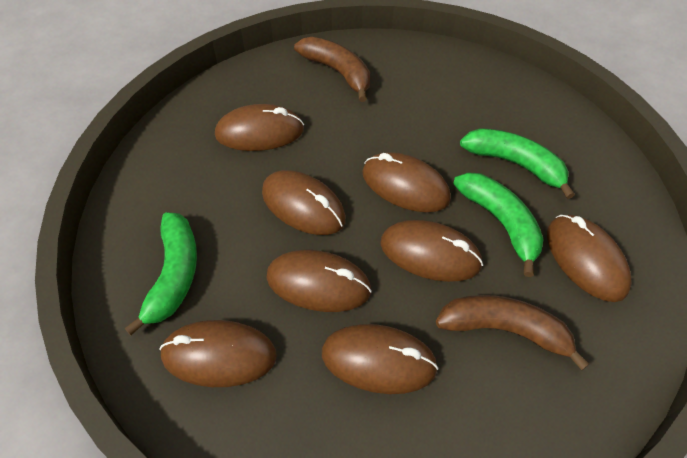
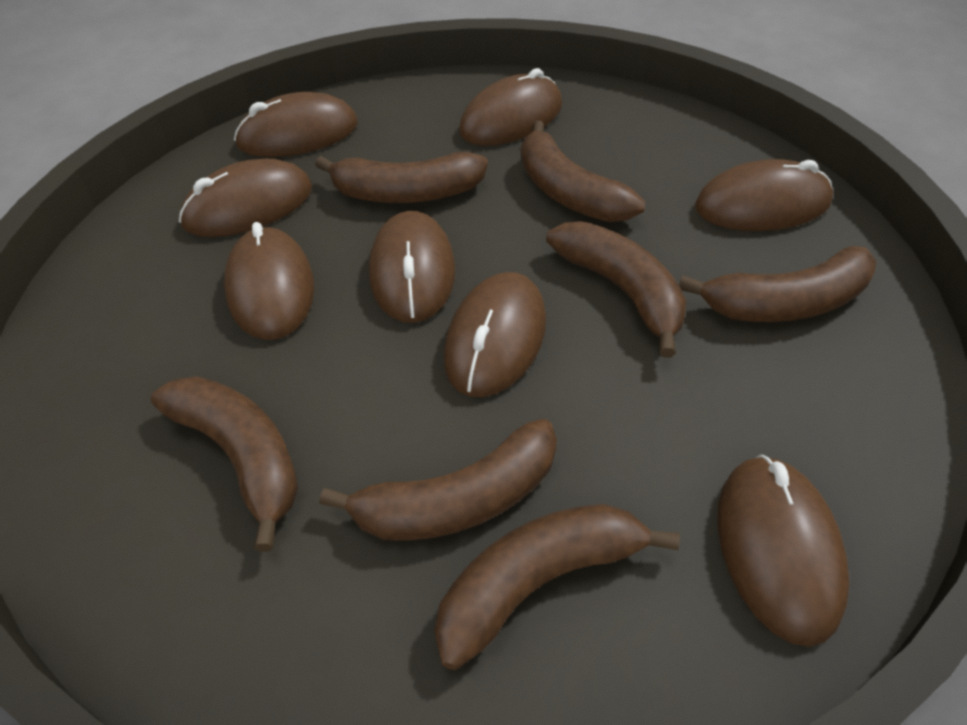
brown banana: 2 -> 7
green banana: 3 -> 0

